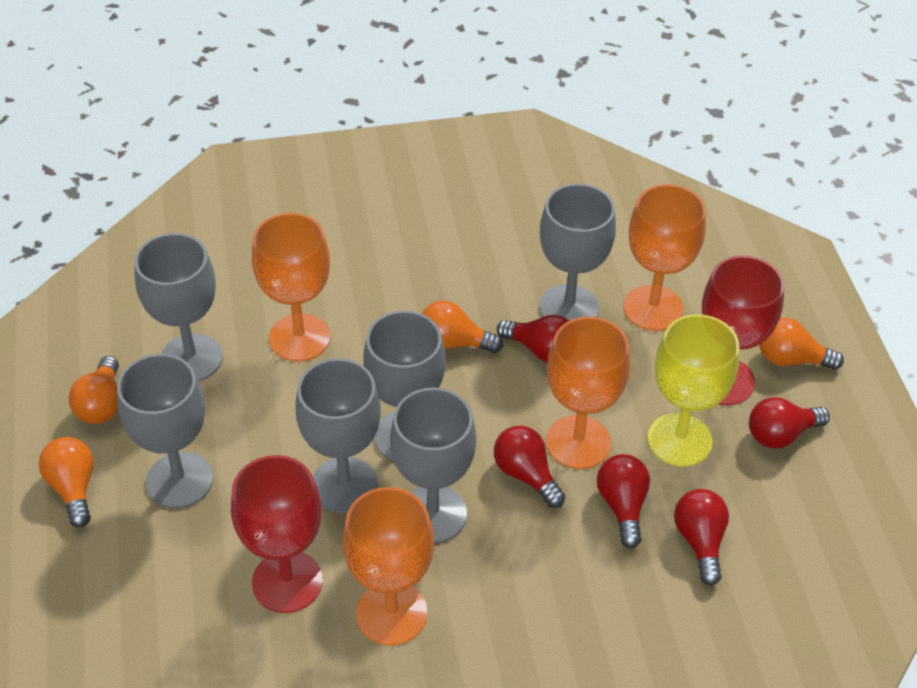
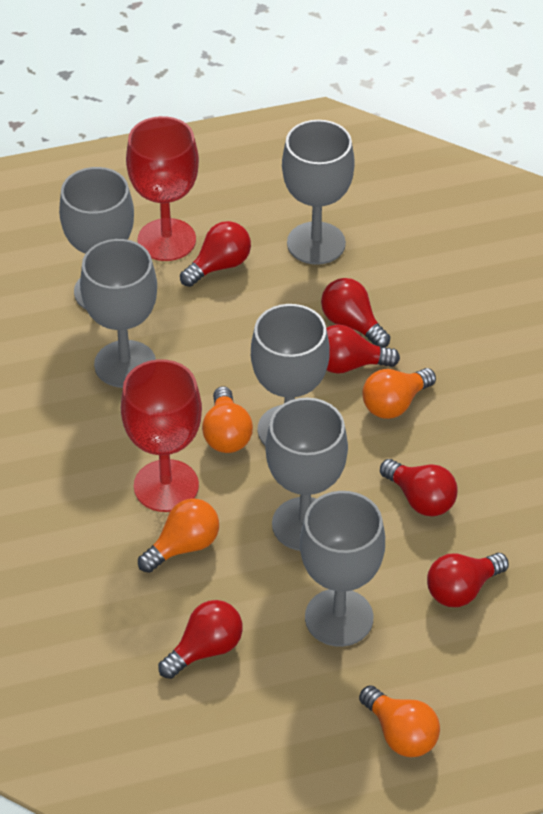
orange goblet: 4 -> 0
red light bulb: 5 -> 6
yellow goblet: 1 -> 0

